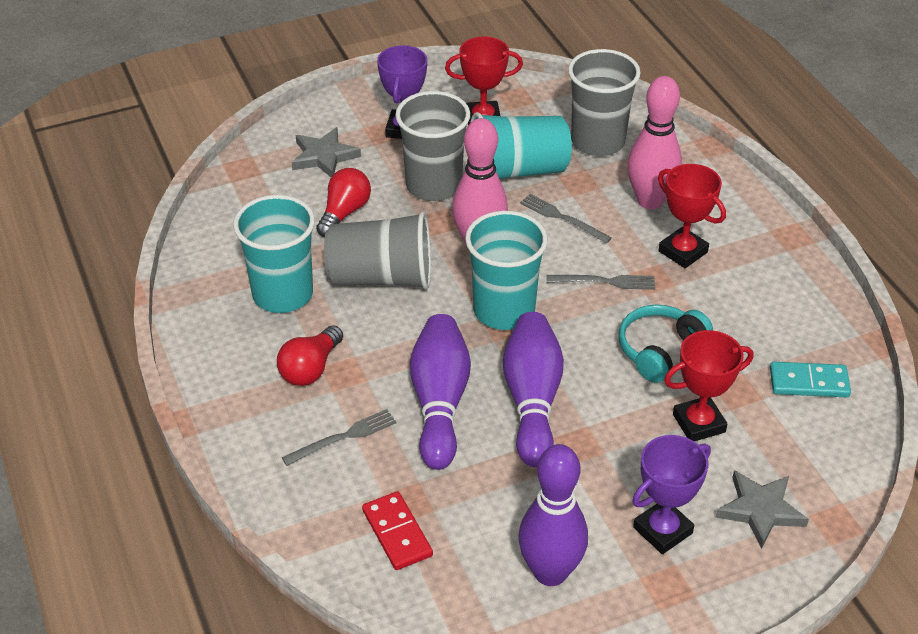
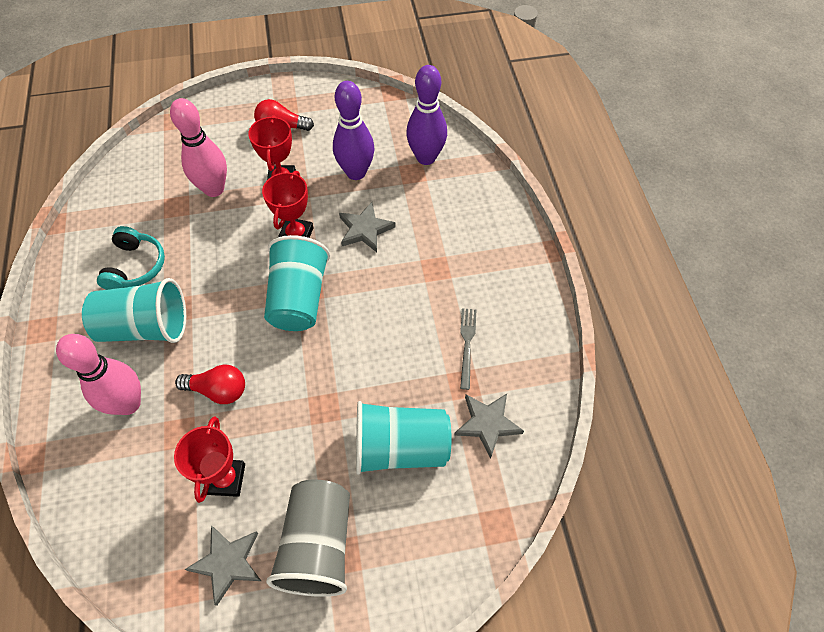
grey cup: 3 -> 1
grey fork: 3 -> 1
grey star: 2 -> 3
purple bowling pin: 3 -> 2
purple trophy: 2 -> 0
red domino: 1 -> 0
turquoise domino: 1 -> 0

